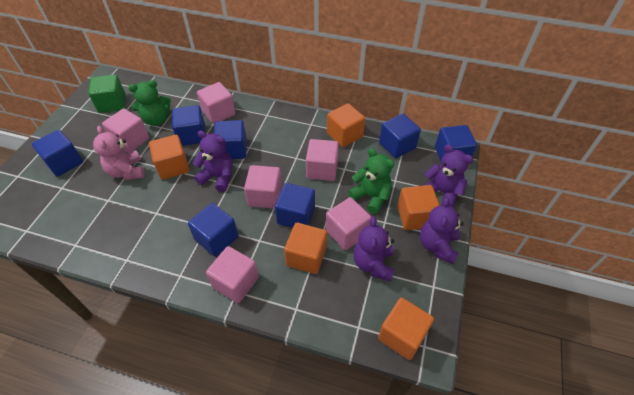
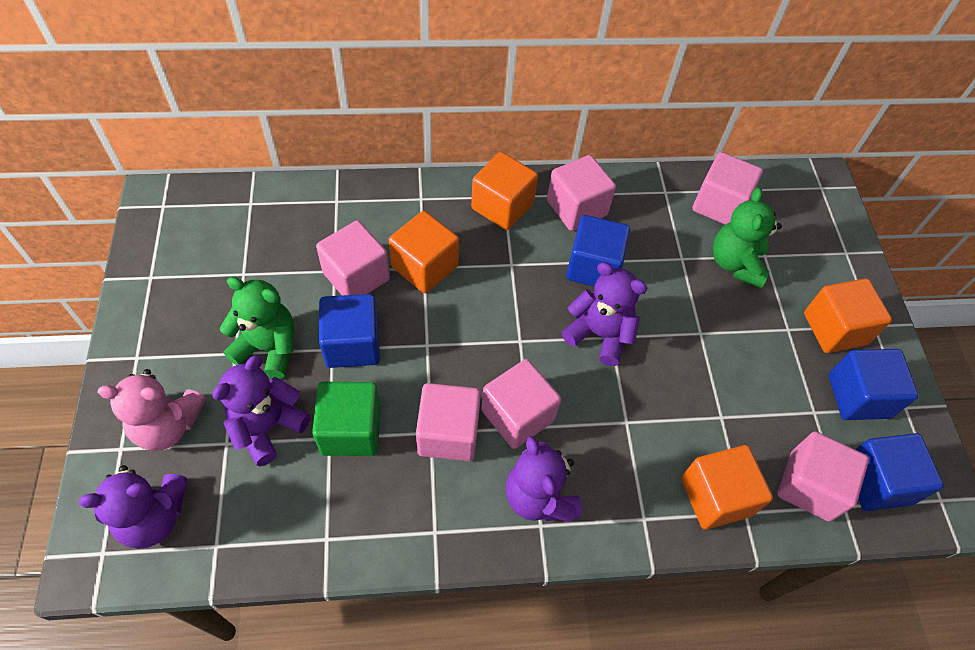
blue cube: 7 -> 4
orange cube: 5 -> 4

